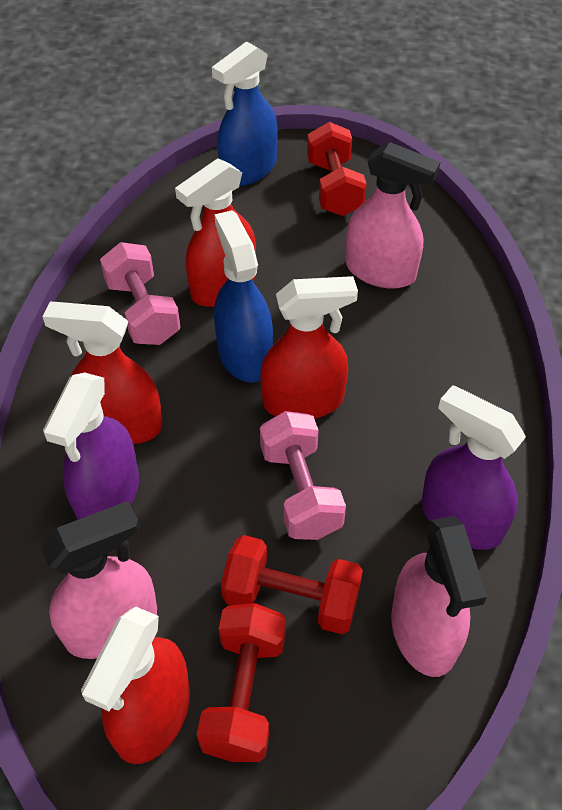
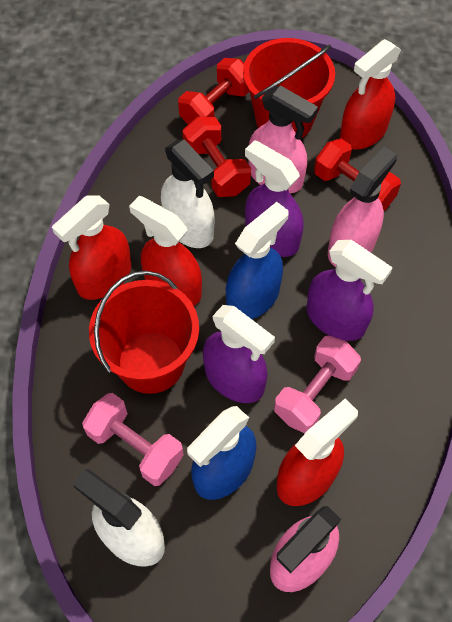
purple spray bottle: 2 -> 3
red bucket: 0 -> 2
white spray bottle: 0 -> 2

